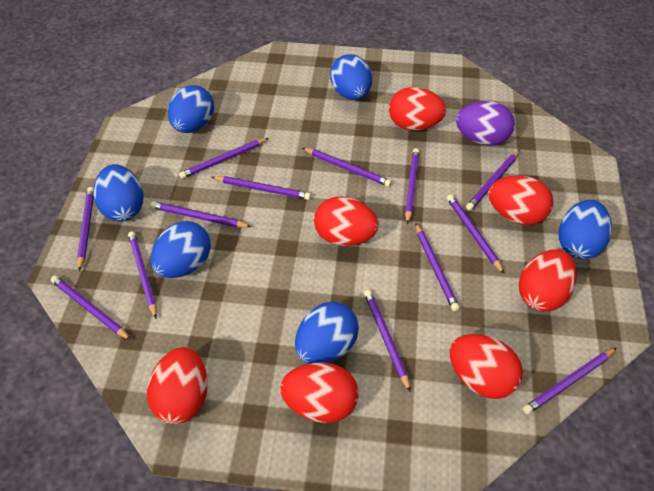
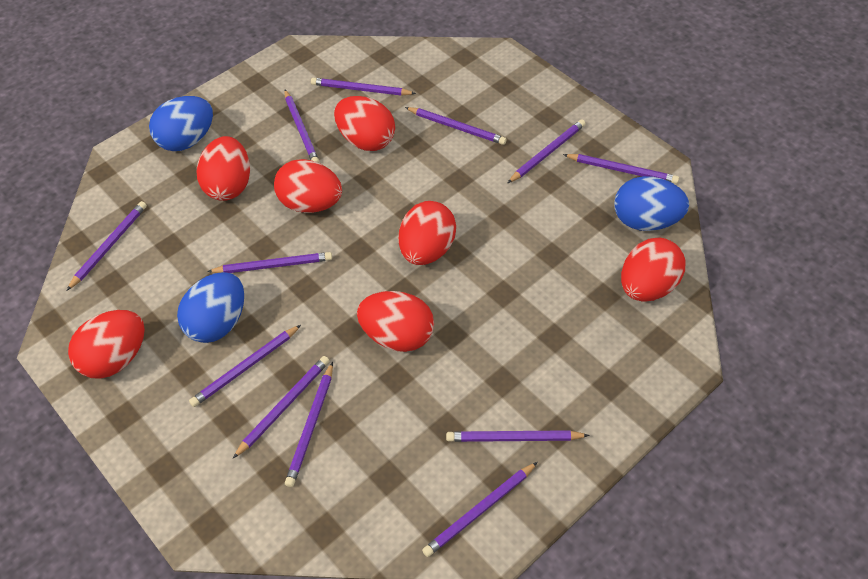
blue egg: 6 -> 3
purple egg: 1 -> 0
purple pencil: 13 -> 12

